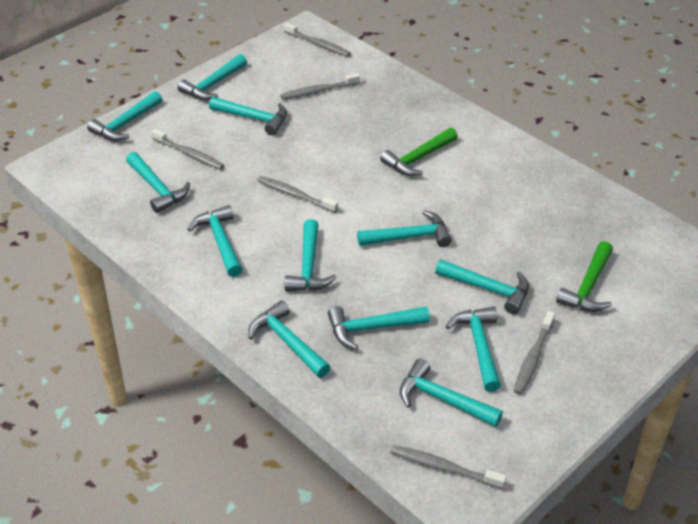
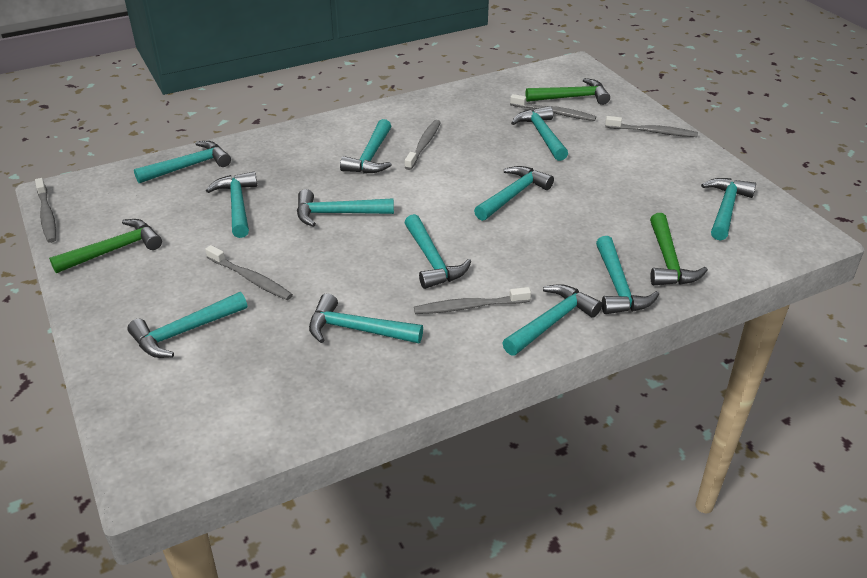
green hammer: 2 -> 3

